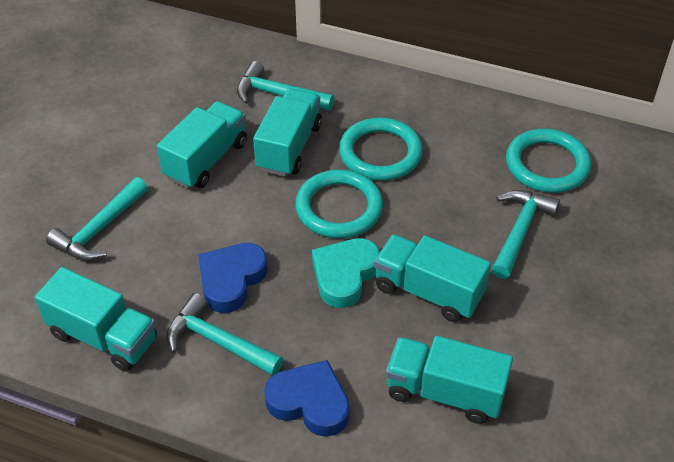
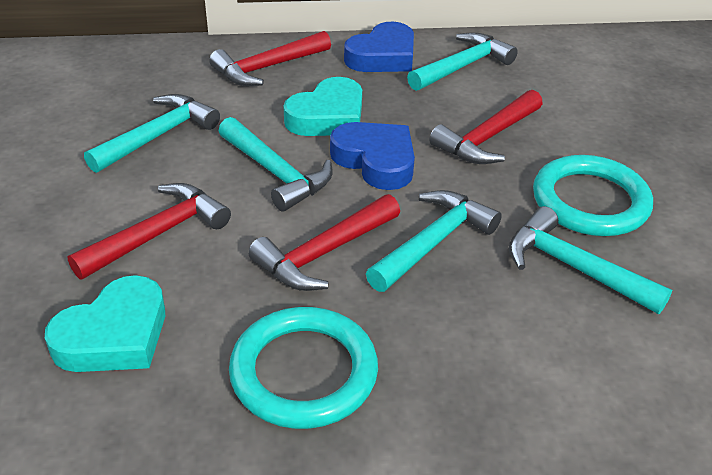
red hammer: 0 -> 4
turquoise hammer: 4 -> 5
turquoise heart: 1 -> 2
turquoise ring: 3 -> 2
turquoise truck: 5 -> 0

